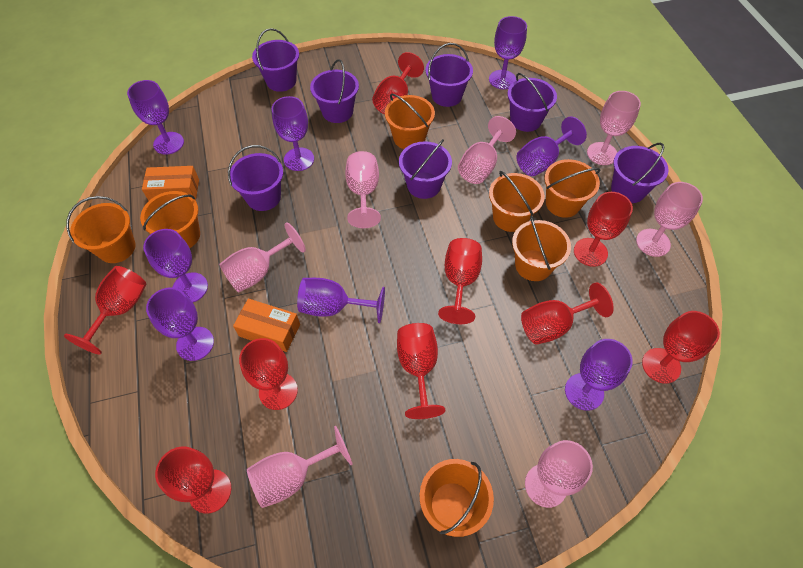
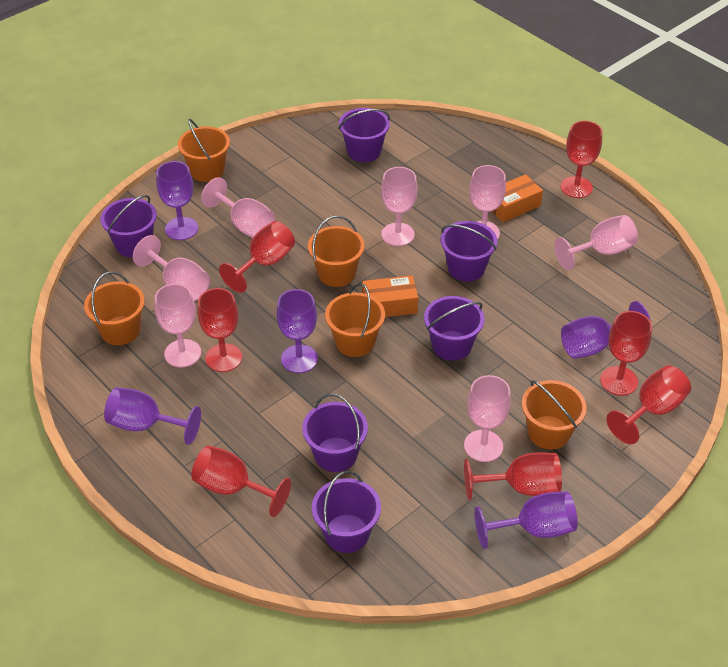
orange bucket: 7 -> 5
purple bucket: 7 -> 6
purple goblet: 8 -> 5
red goblet: 9 -> 7

